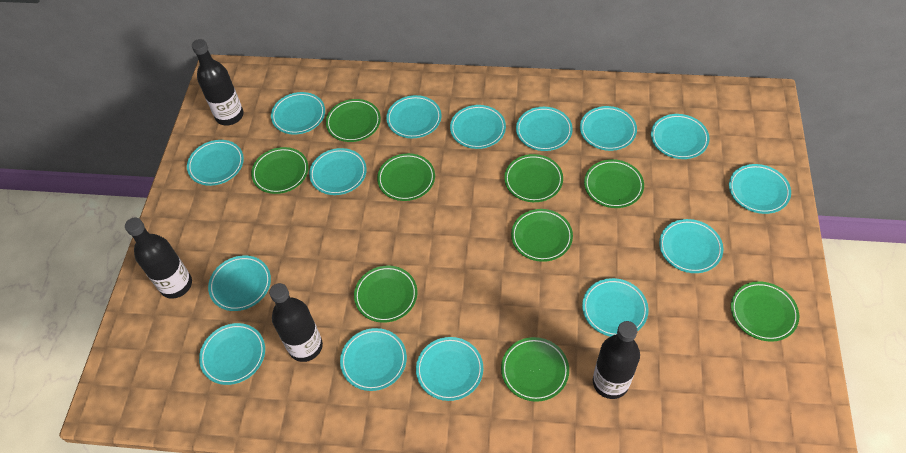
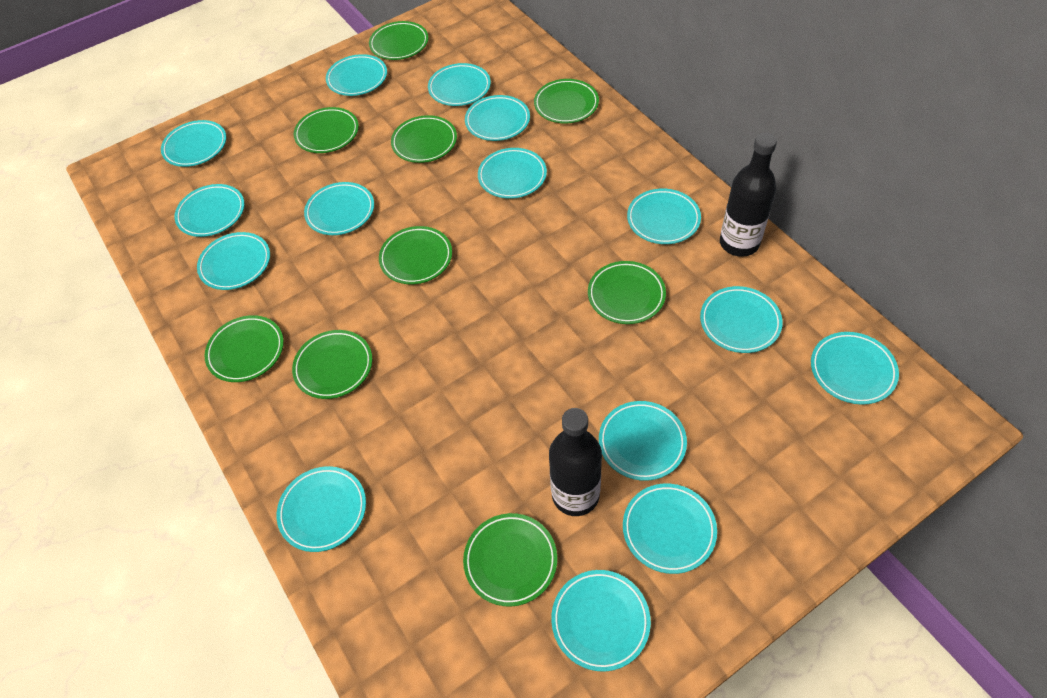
black bottle: 4 -> 2

